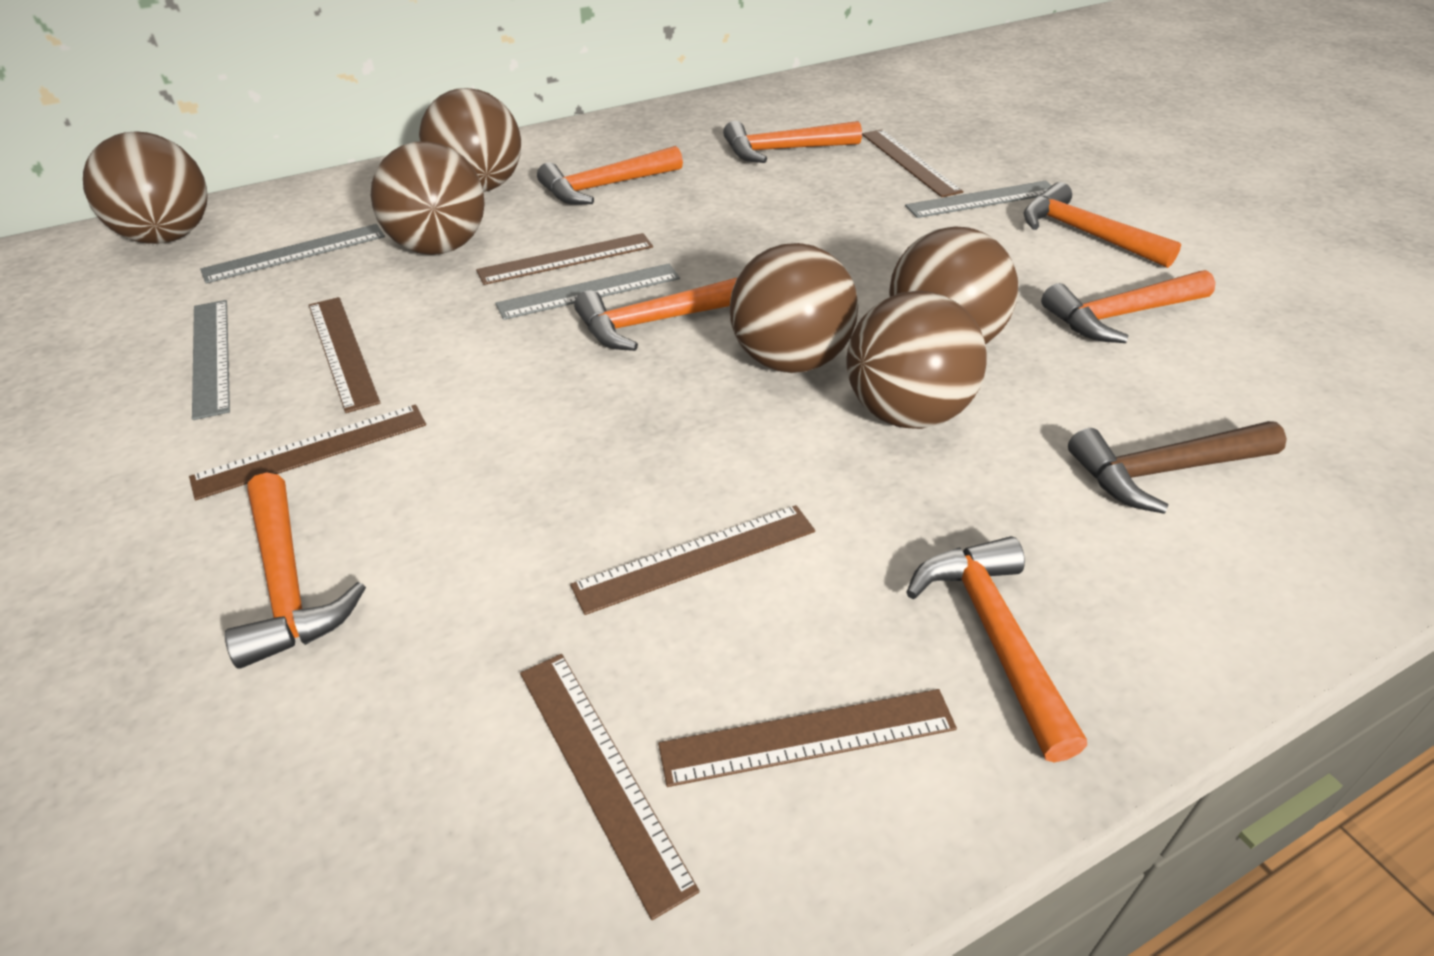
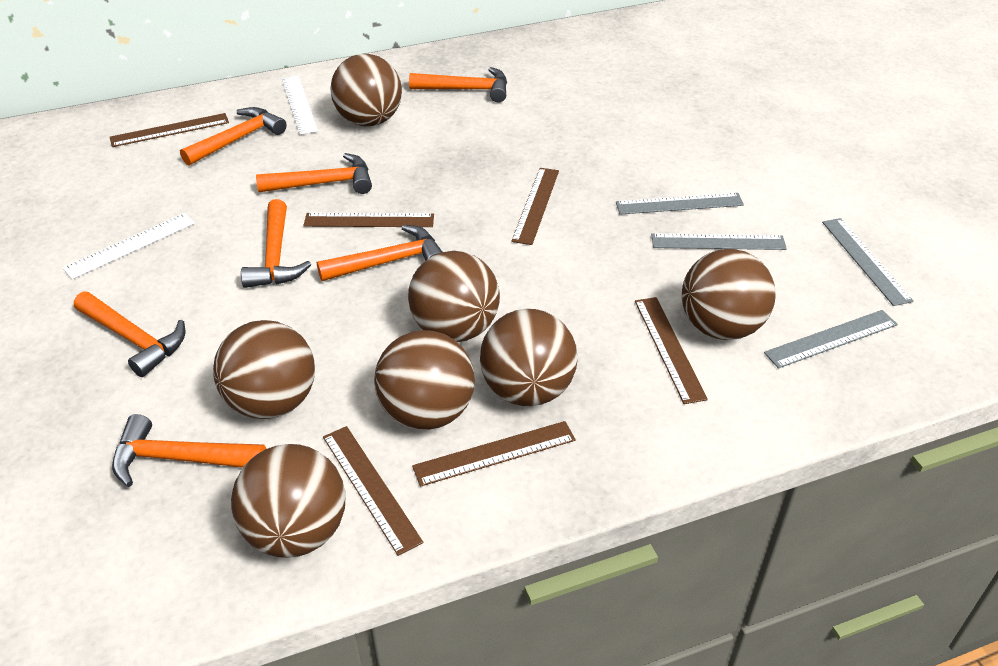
brown ball: 6 -> 7
brown hammer: 1 -> 0
brown ruler: 7 -> 6
white ruler: 0 -> 2

